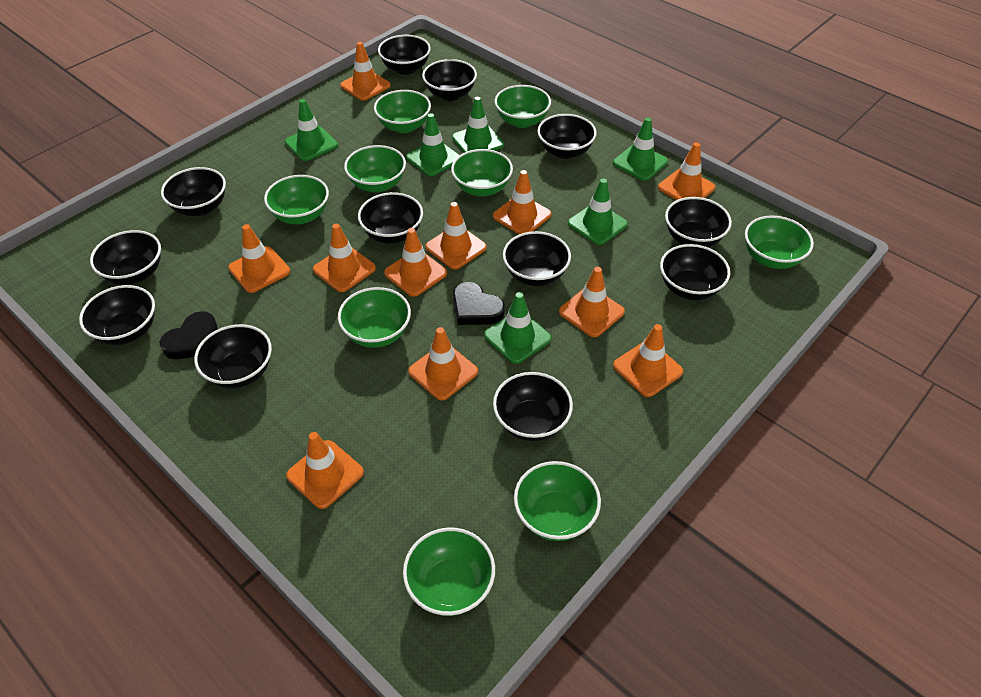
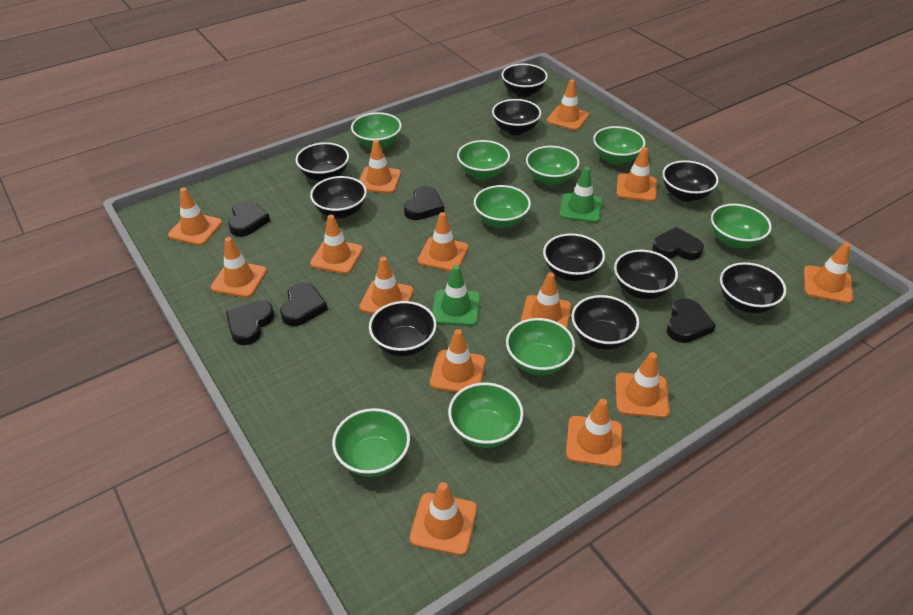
black bowl: 12 -> 10
black heart: 2 -> 6
green traffic cone: 6 -> 2
orange traffic cone: 11 -> 14

